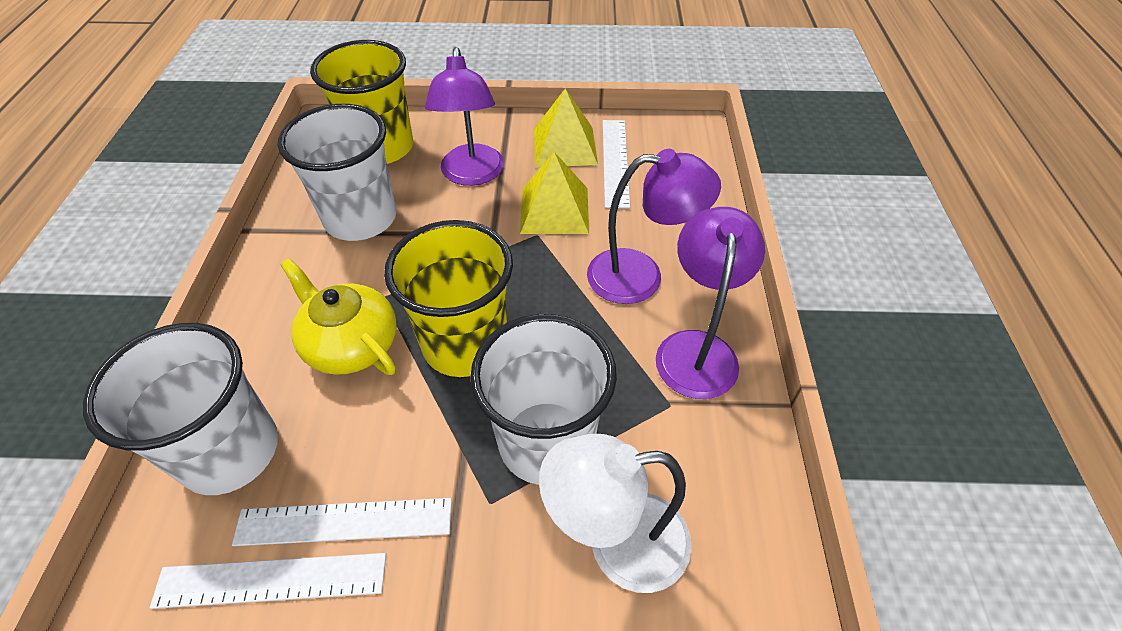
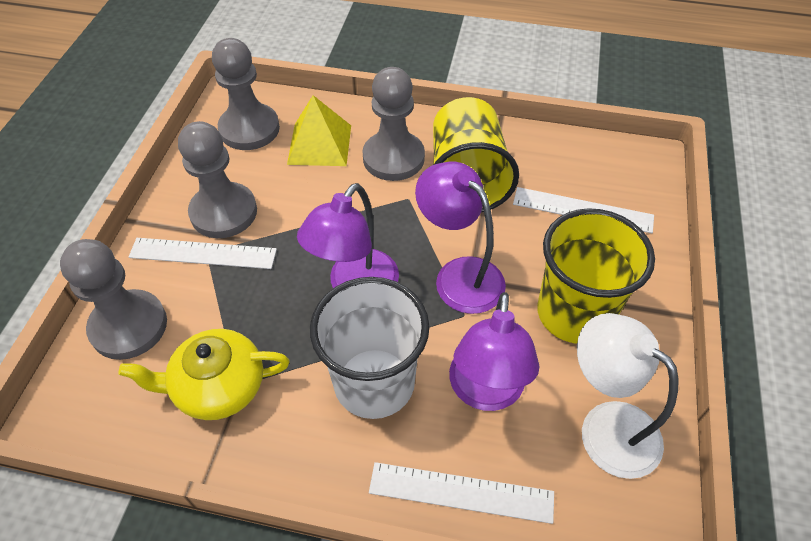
grey pawn: 0 -> 4
white cup: 3 -> 1
yellow pyramid: 2 -> 1

